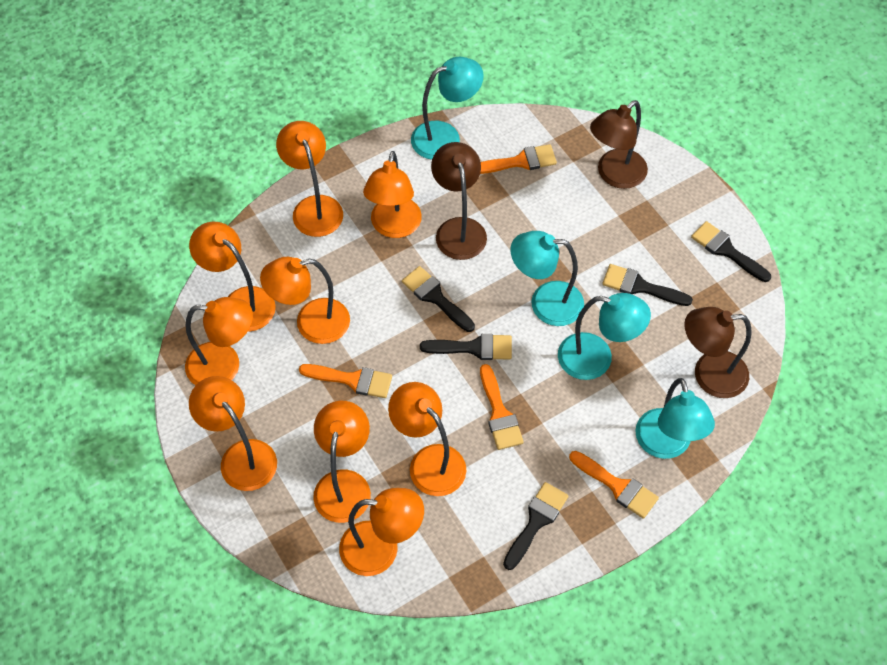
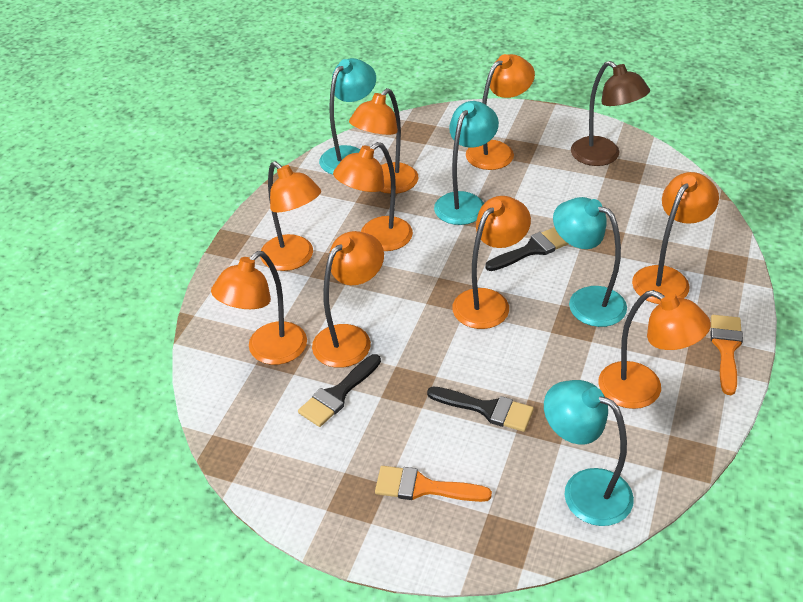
black brush: 5 -> 3
brown lamp: 3 -> 1
orange brush: 4 -> 2

